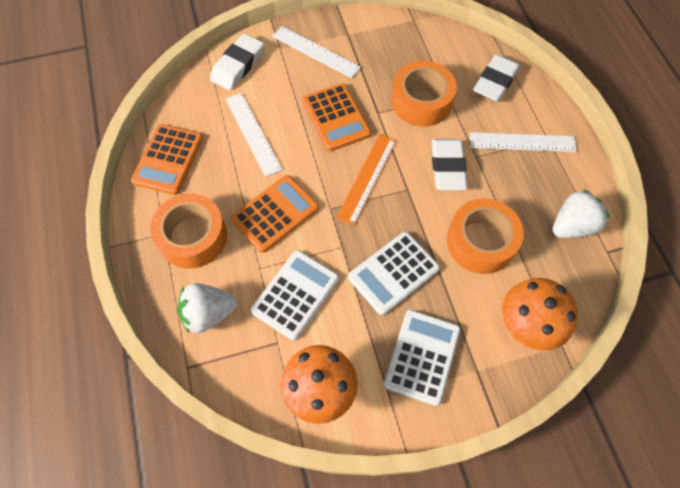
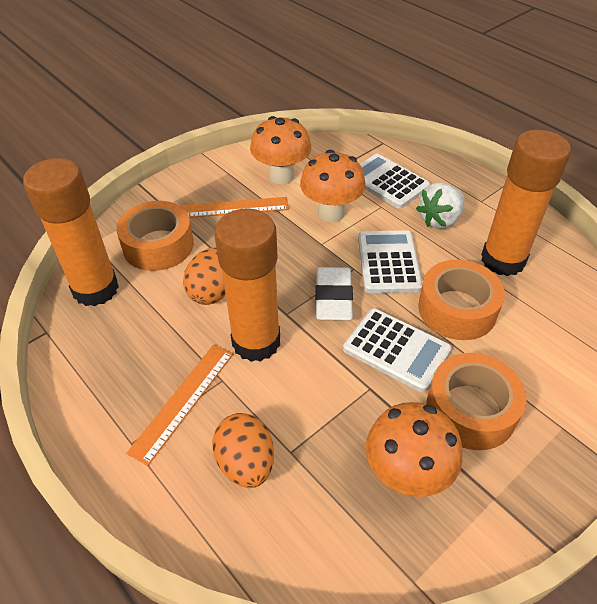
orange calculator: 3 -> 0
orange egg: 0 -> 2
orange glue stick: 0 -> 3
orange mushroom: 2 -> 3
orange ruler: 1 -> 2
white eraser: 3 -> 1
white ruler: 3 -> 0
white strawberry: 2 -> 1

